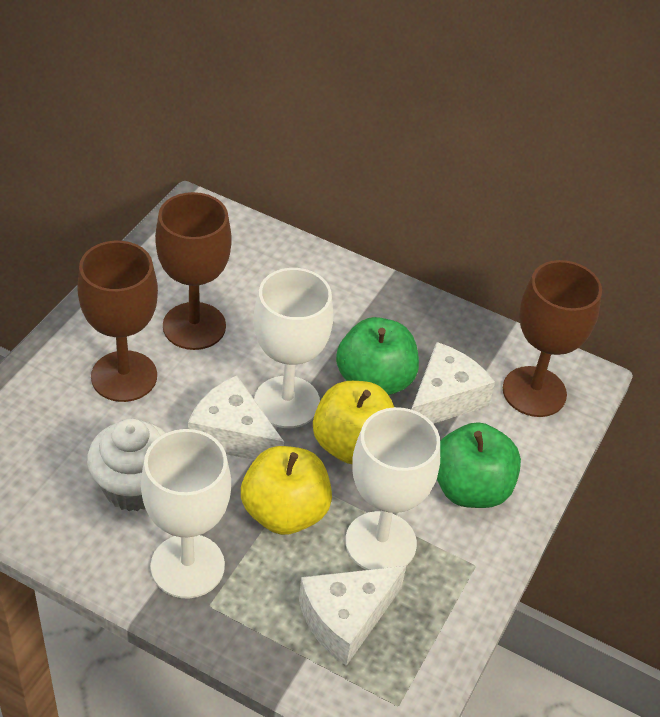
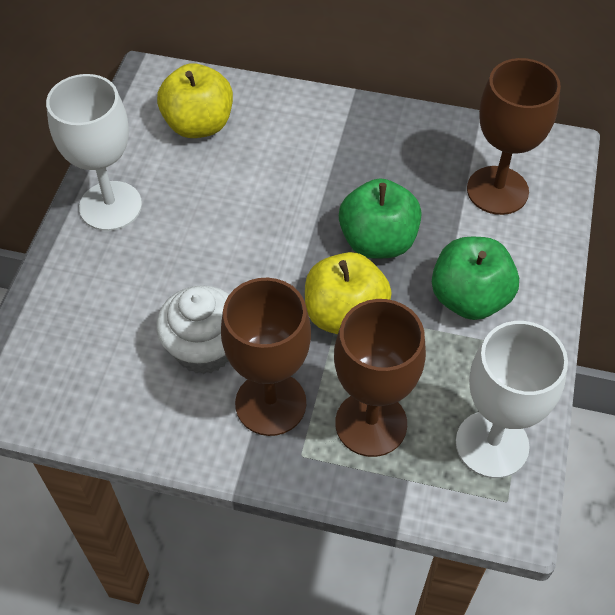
white cheese: 3 -> 0
white goblet: 3 -> 2

